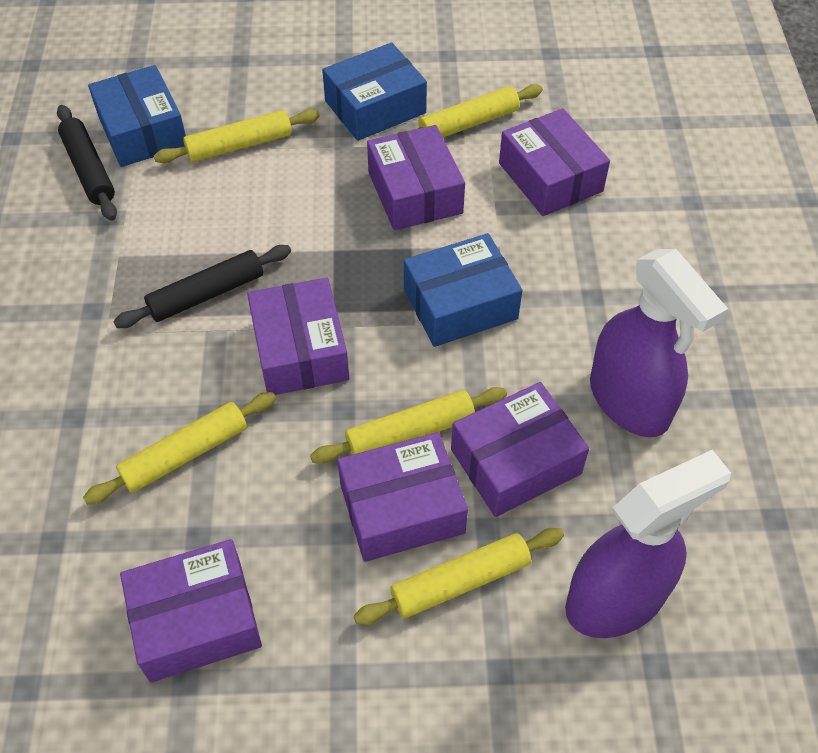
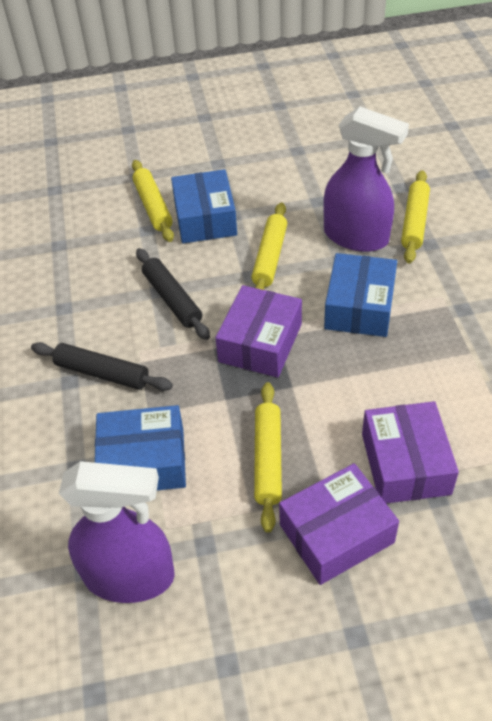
purple box: 6 -> 3
yellow rolling pin: 5 -> 4

